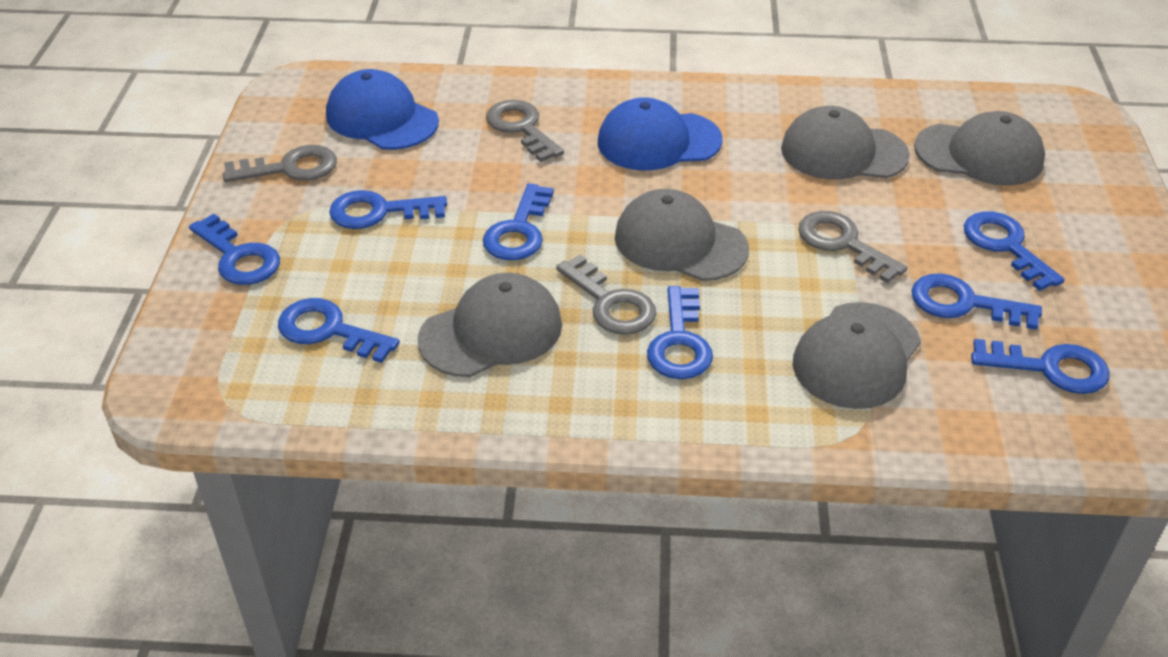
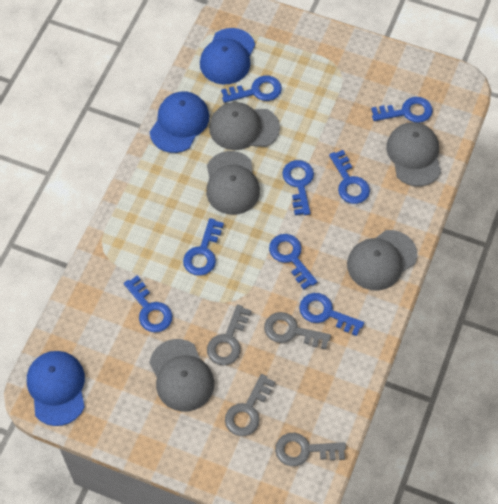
blue cap: 2 -> 3

